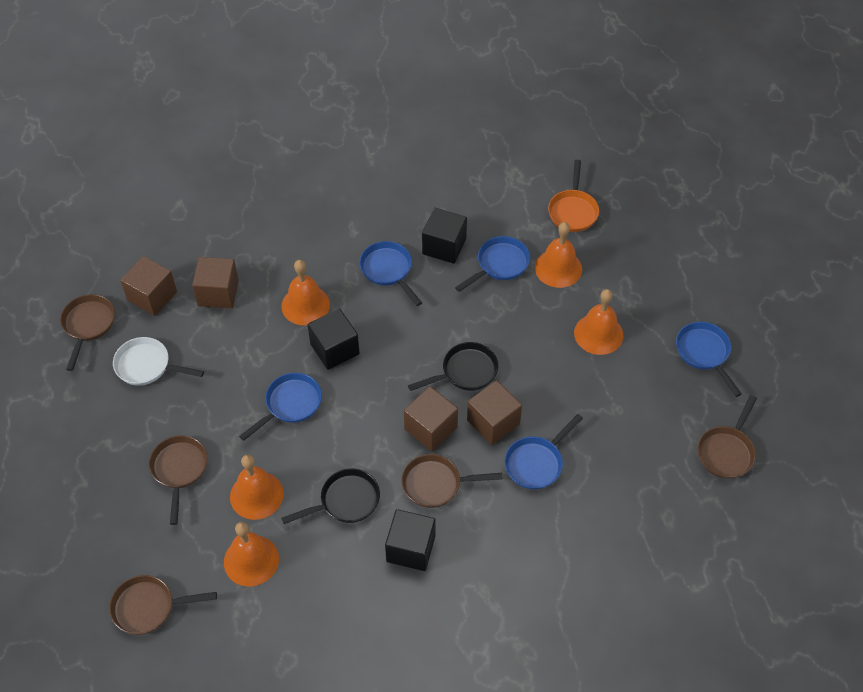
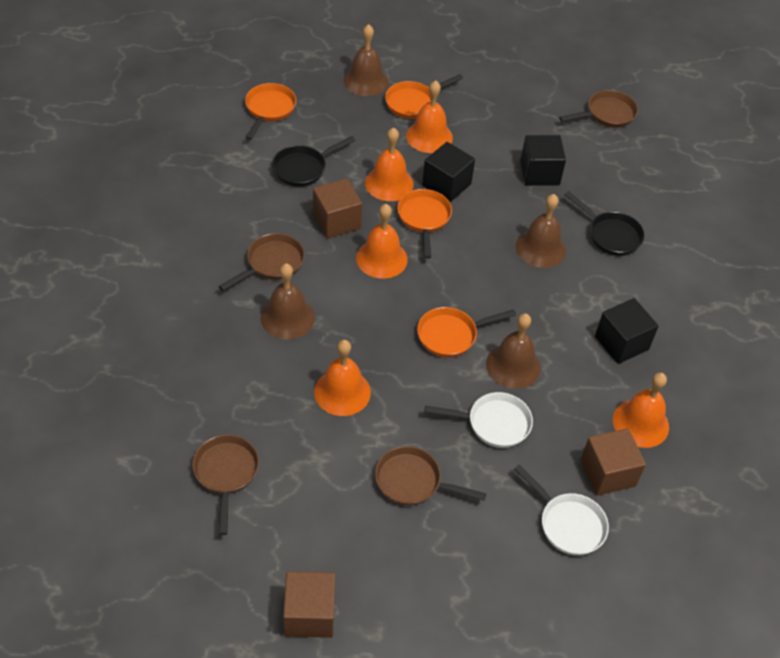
blue pan: 5 -> 0
brown bell: 0 -> 4
brown cube: 4 -> 3
brown pan: 5 -> 4
orange pan: 1 -> 4
white pan: 1 -> 2

